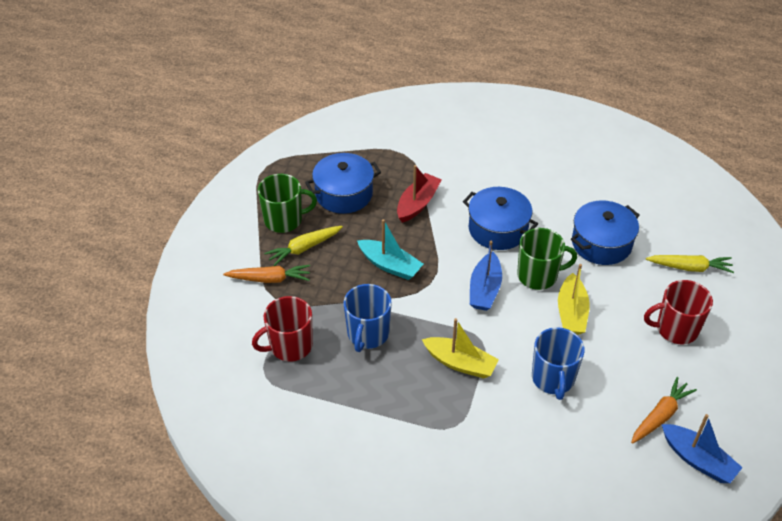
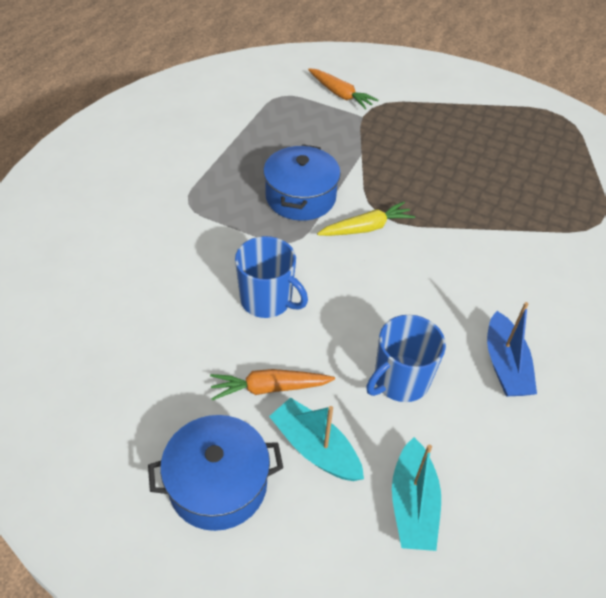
blue boat: 2 -> 1
blue pot: 3 -> 2
green mug: 2 -> 0
red boat: 1 -> 0
red mug: 2 -> 0
turquoise boat: 1 -> 2
yellow boat: 2 -> 0
yellow carrot: 2 -> 1

